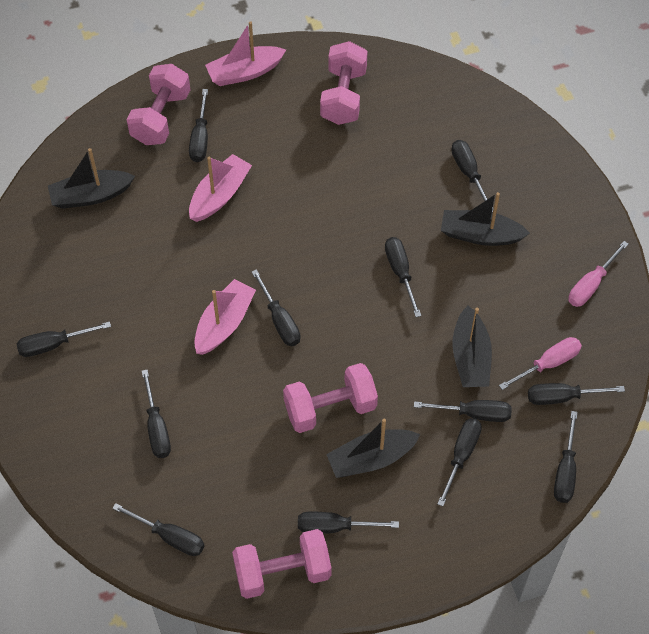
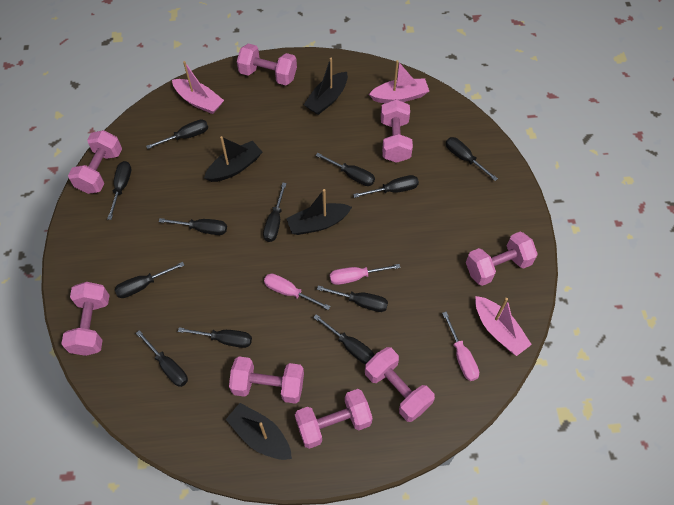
pink dumbbell: 4 -> 8
pink screwdriver: 2 -> 3

